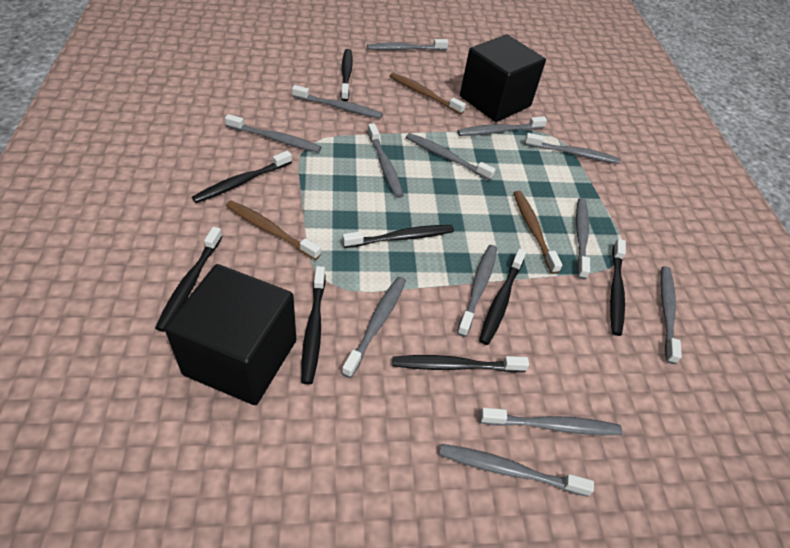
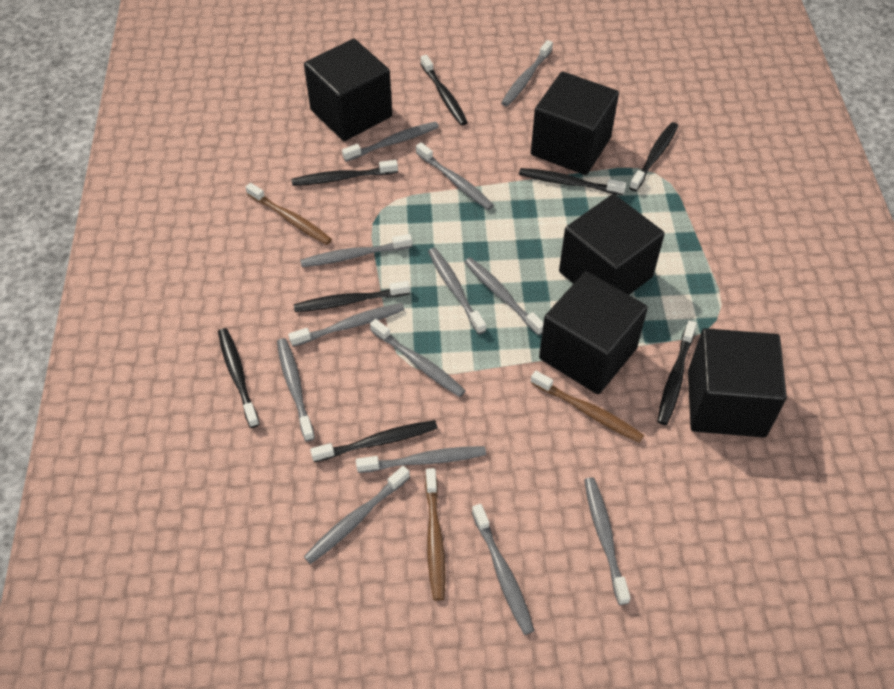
black cube: 2 -> 5

